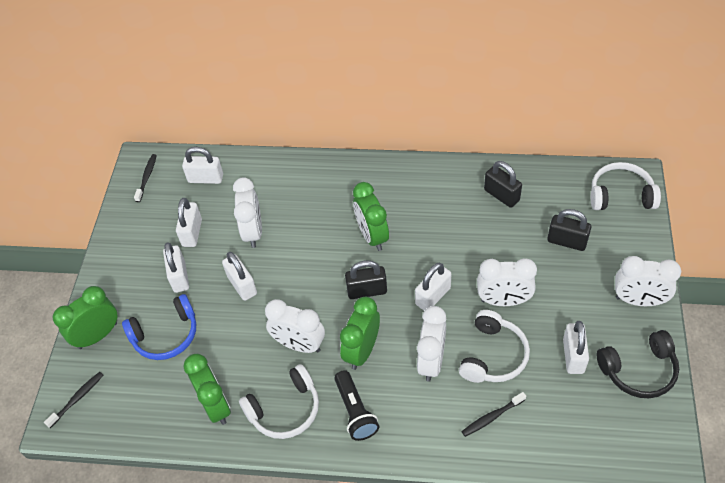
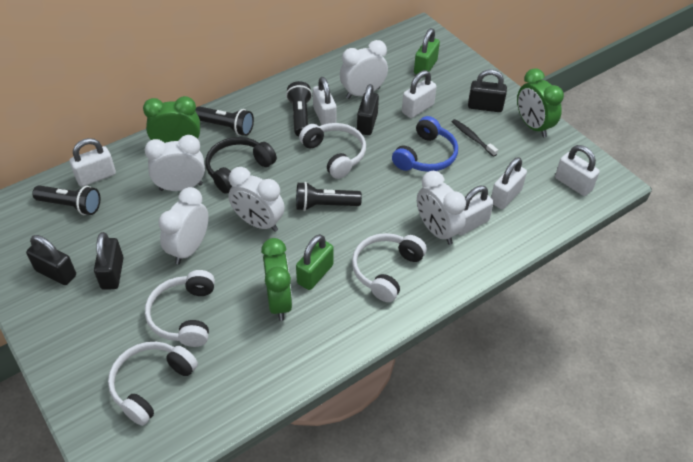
black flashlight: 1 -> 4
black padlock: 3 -> 4
black toothbrush: 3 -> 1
green clock: 4 -> 3
green padlock: 0 -> 2
white headphones: 3 -> 4

